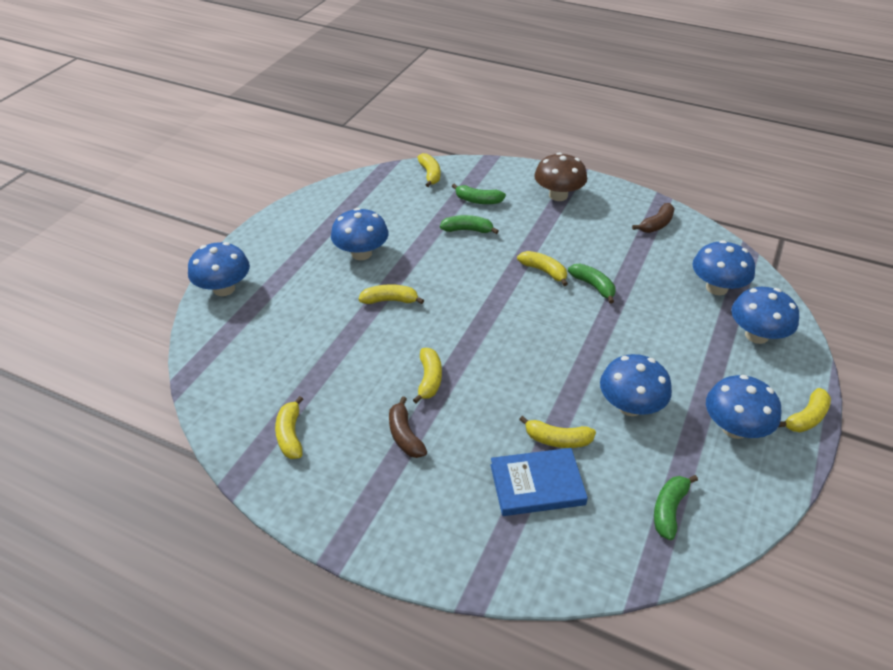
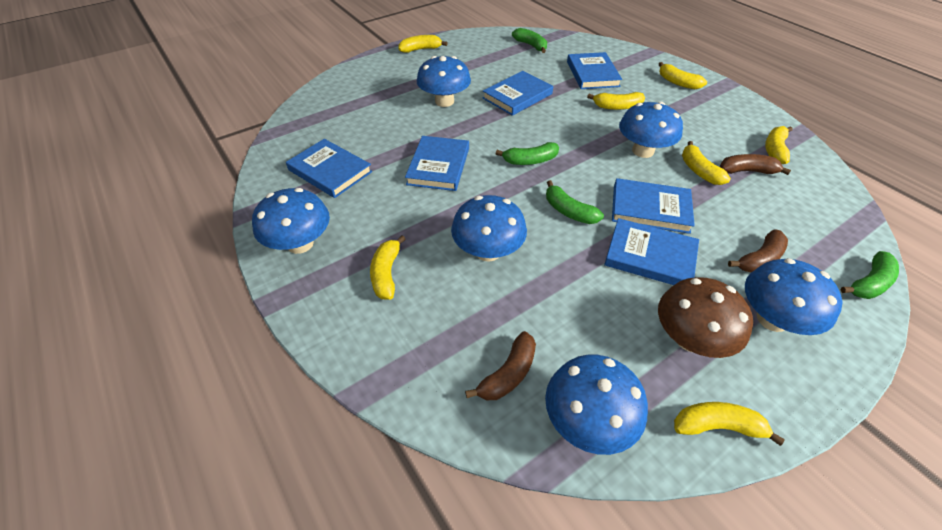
blue book: 1 -> 6
brown banana: 2 -> 3

